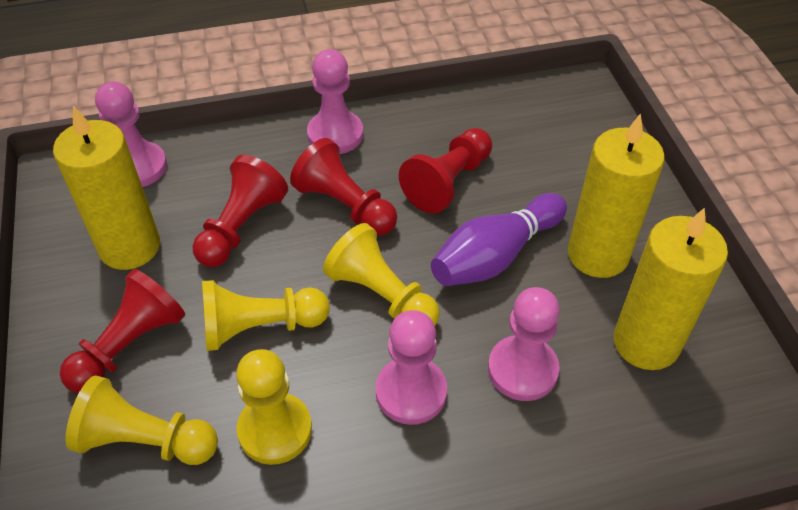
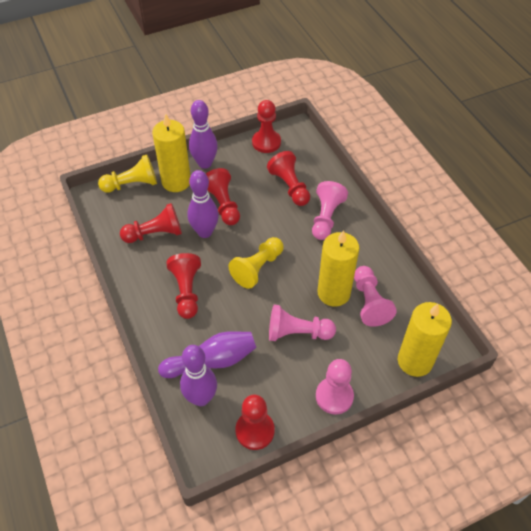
purple bowling pin: 1 -> 4
red pawn: 4 -> 6
yellow pawn: 4 -> 2

